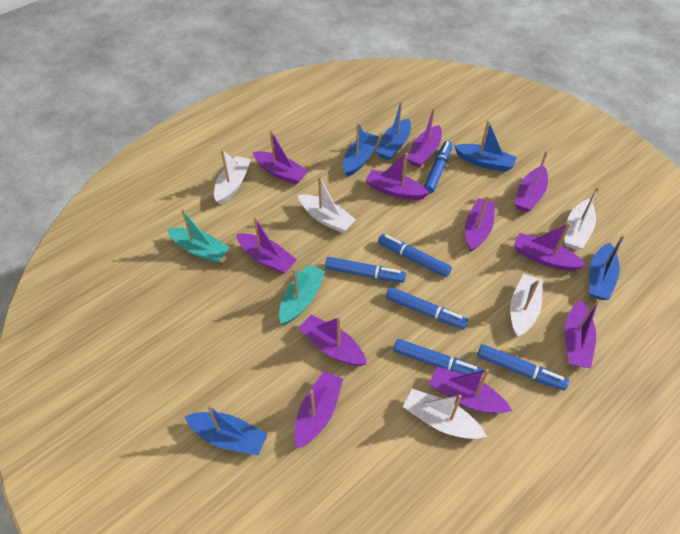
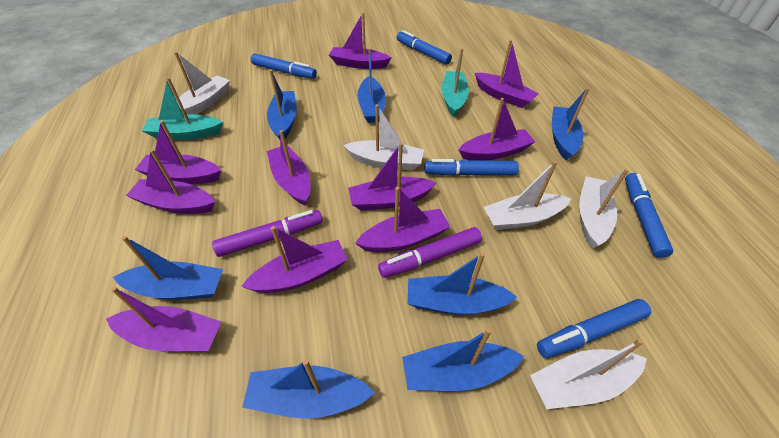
blue boat: 5 -> 7
blue marker: 6 -> 5
purple boat: 11 -> 10
purple marker: 0 -> 2

